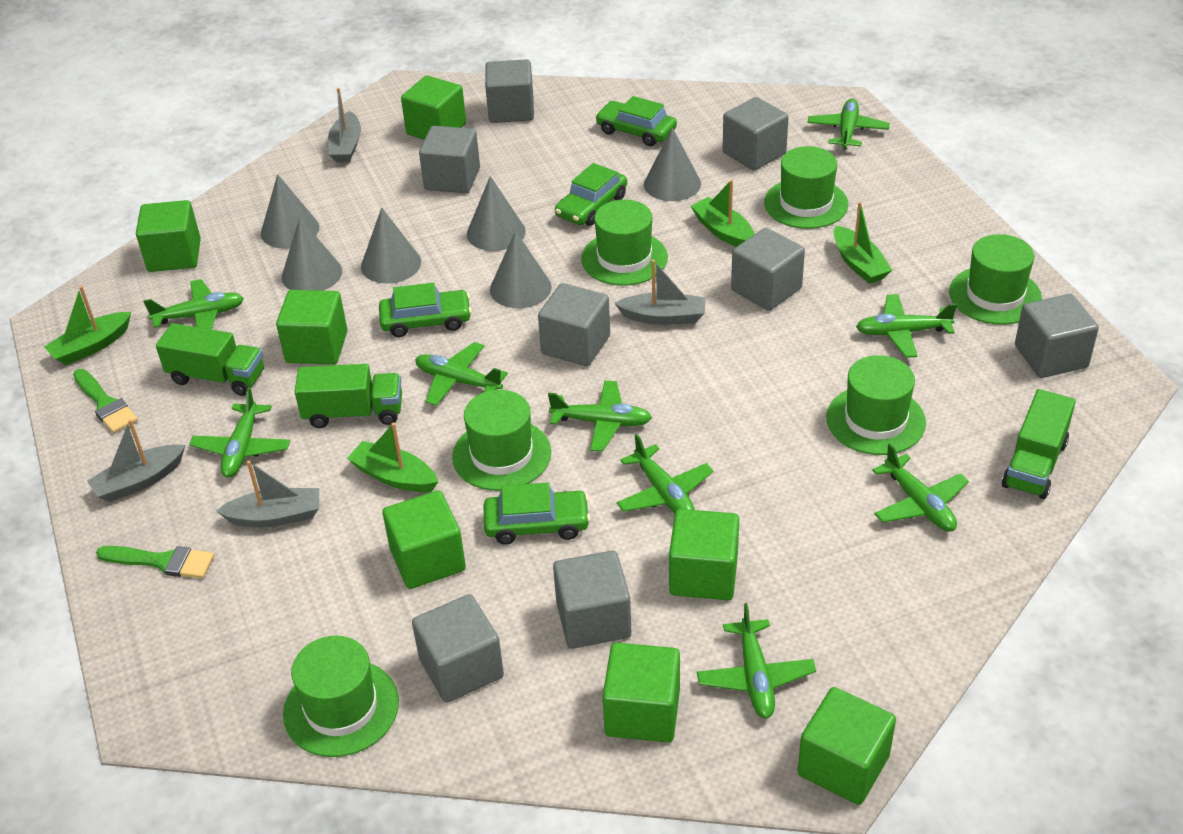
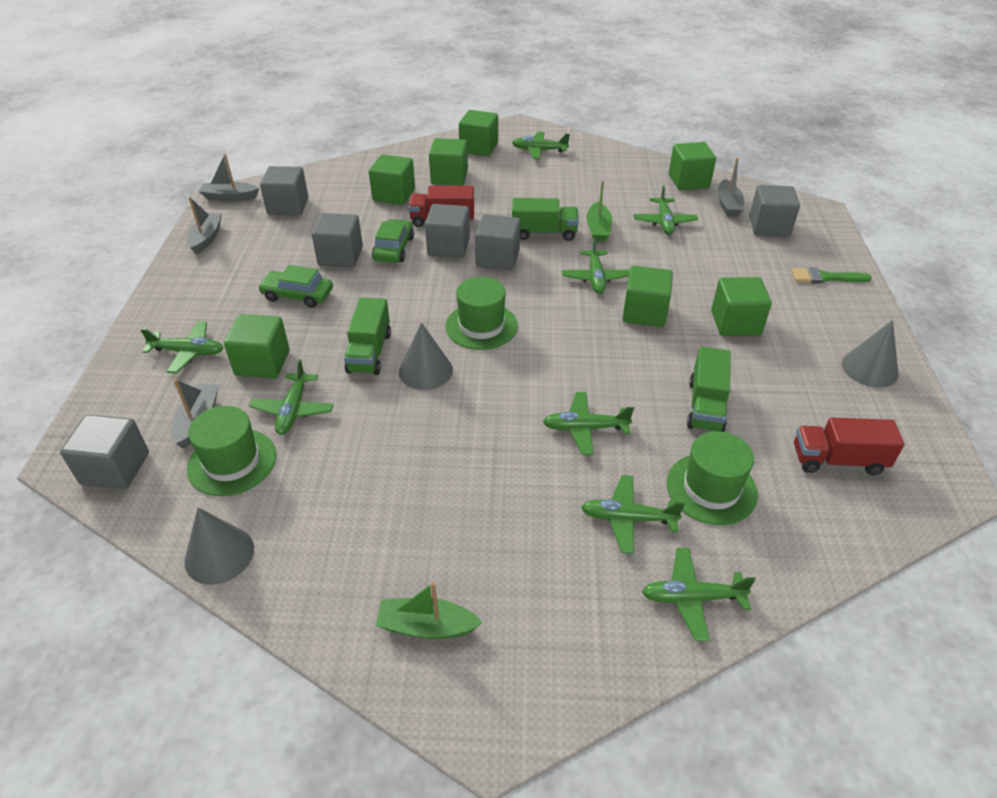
green boat: 4 -> 2
green brush: 2 -> 1
green car: 4 -> 2
green hat: 6 -> 3
green plane: 9 -> 8
grey cone: 6 -> 3
grey cube: 8 -> 6
red truck: 0 -> 2

